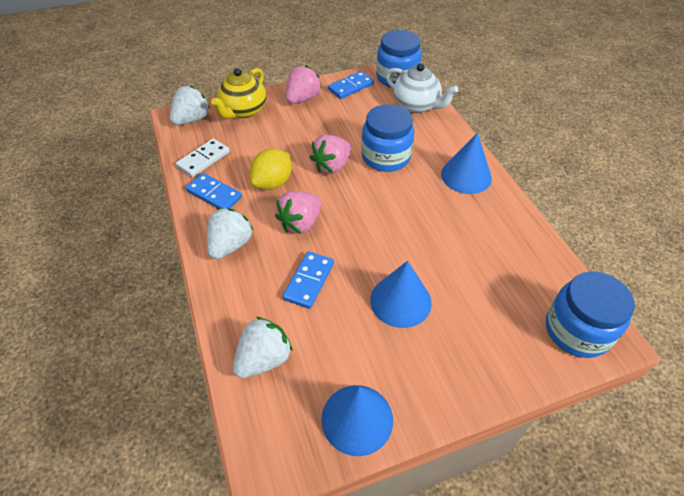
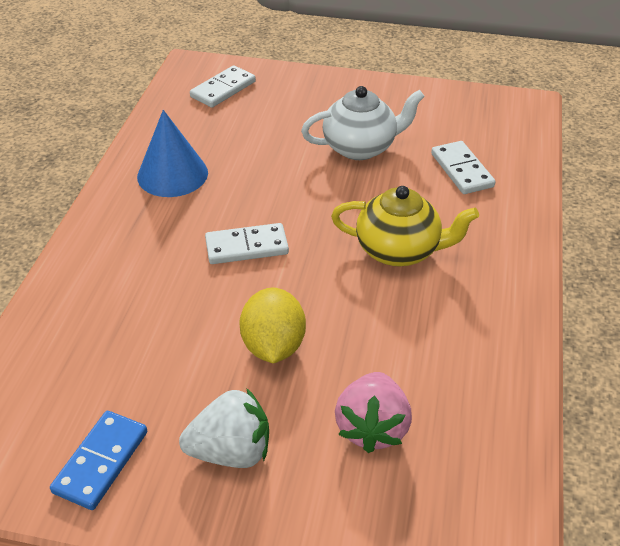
blue cone: 3 -> 1
blue domino: 3 -> 1
blue jar: 3 -> 0
pink strawberry: 3 -> 1
white domino: 1 -> 3
white strawberry: 3 -> 1

